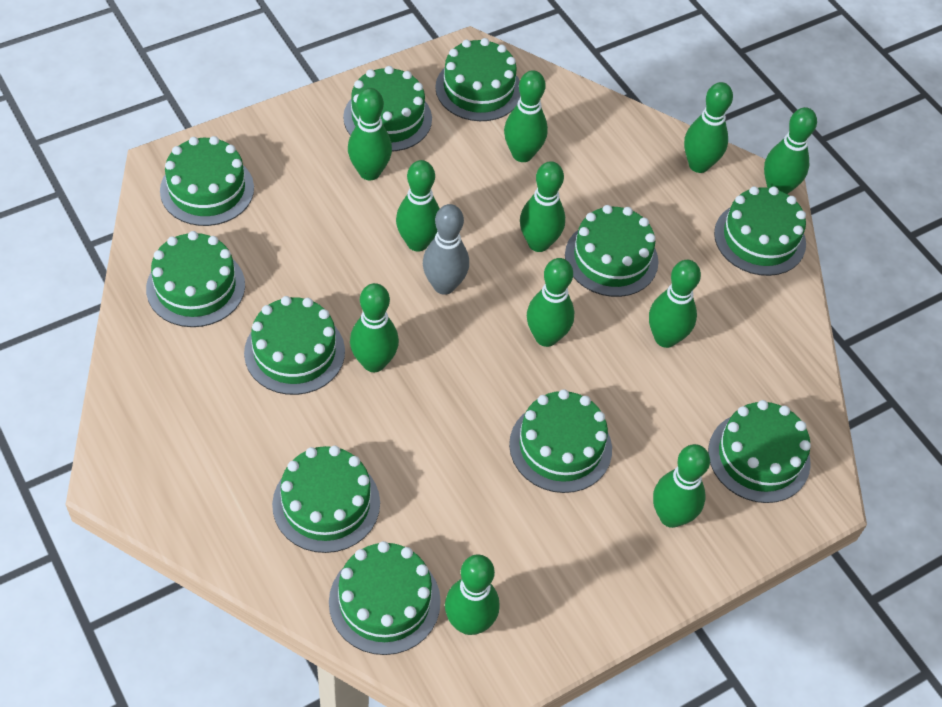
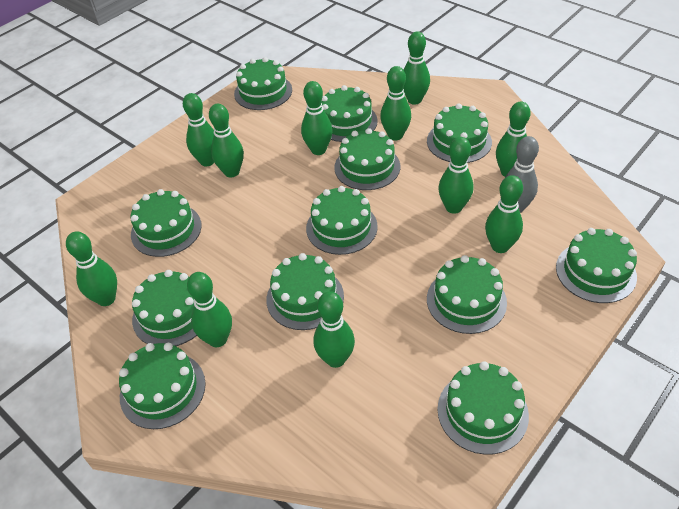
green cake: 11 -> 12

